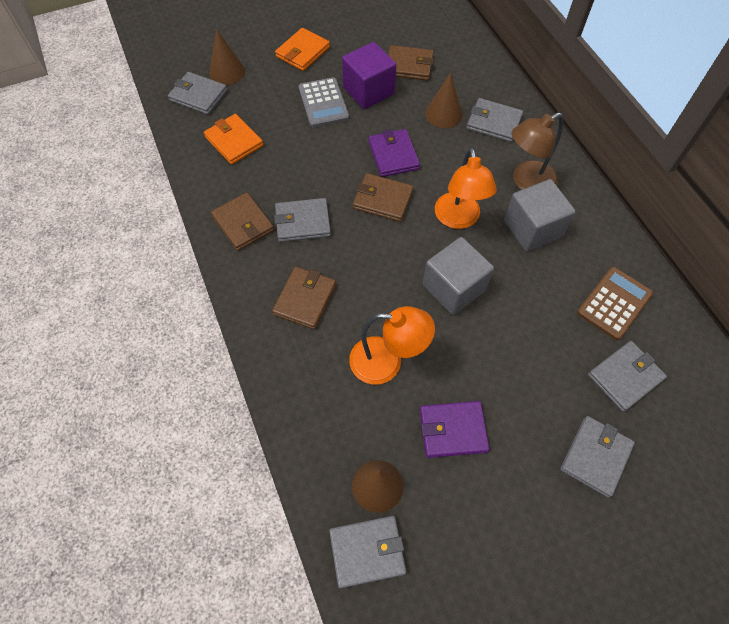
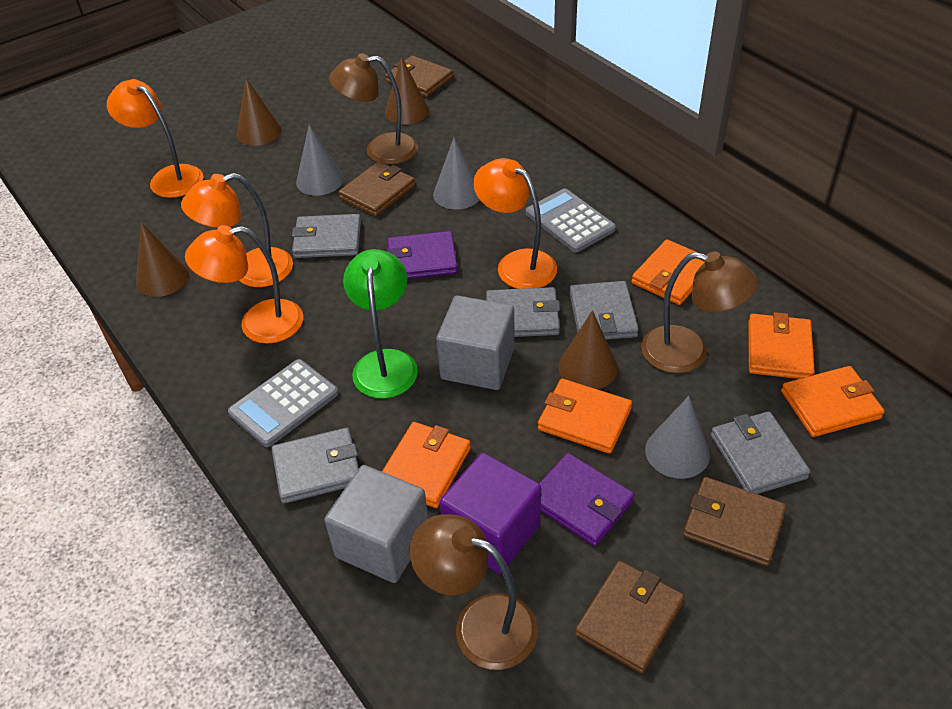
brown calculator: 1 -> 0
brown cone: 3 -> 4
brown lamp: 1 -> 3
green lamp: 0 -> 1
grey calculator: 1 -> 2
grey cone: 0 -> 3
grey wallet: 6 -> 5
orange lamp: 2 -> 4
orange wallet: 2 -> 5

